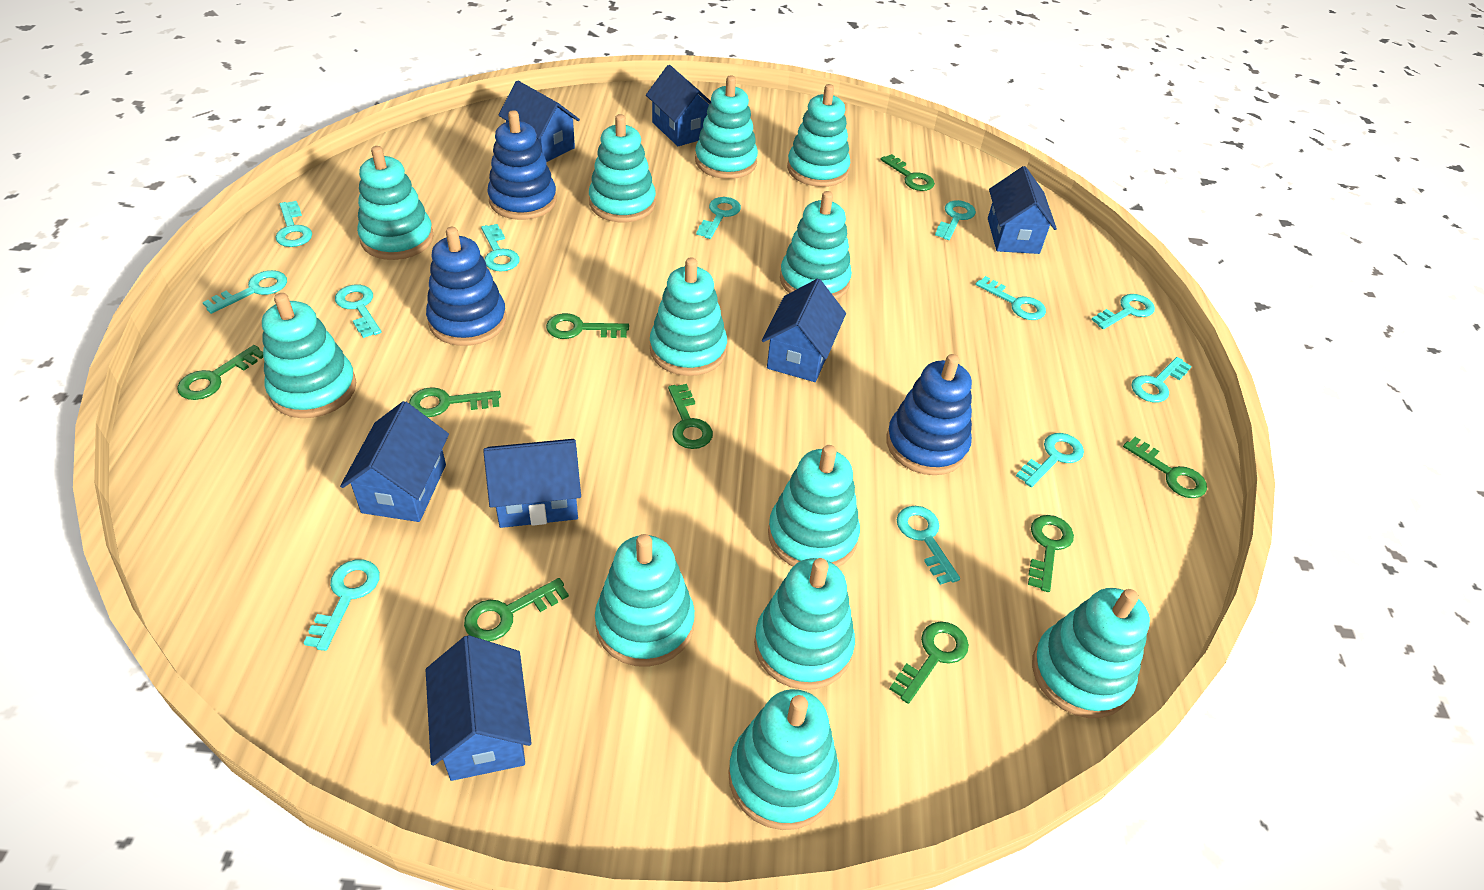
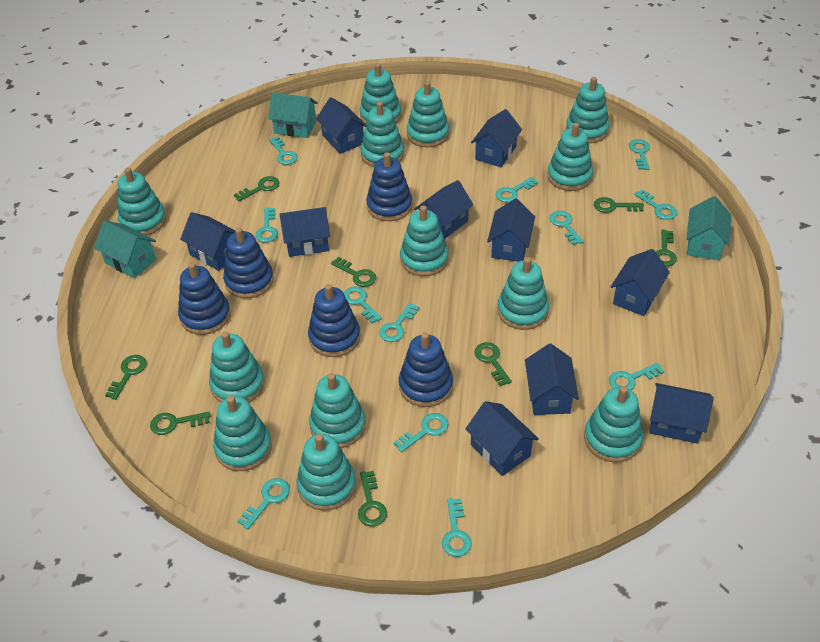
blue house: 7 -> 10
blue stacking toy: 3 -> 5
green key: 9 -> 8
turquoise house: 0 -> 3
turquoise stacking toy: 12 -> 13

